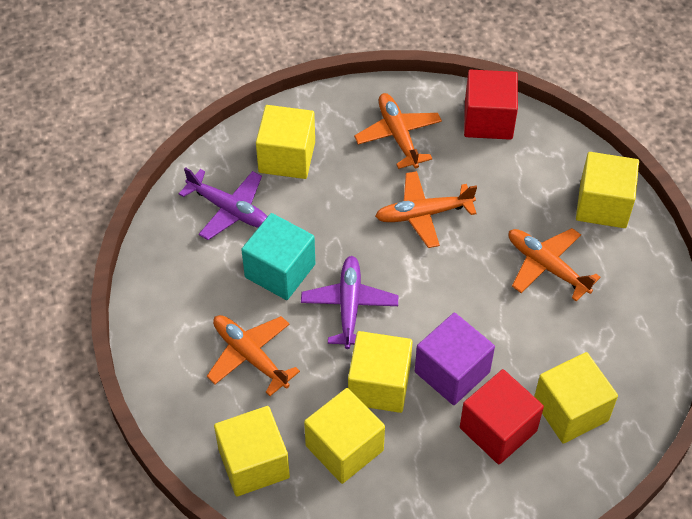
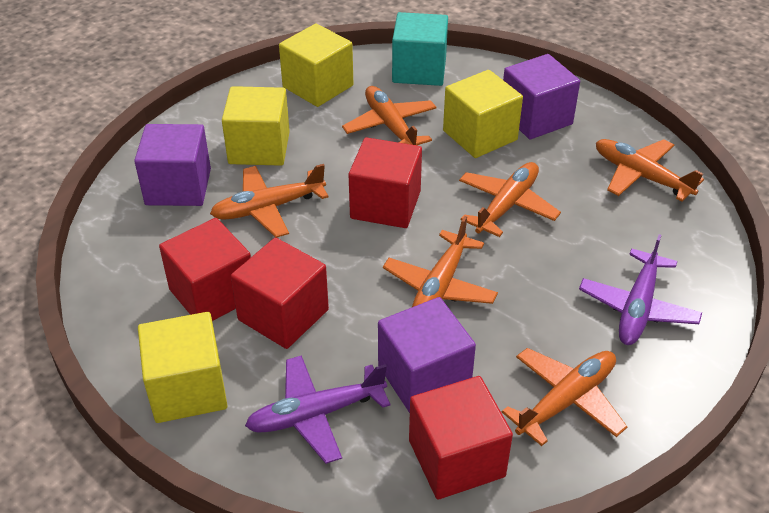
orange plane: 4 -> 6
purple cube: 1 -> 3
red cube: 2 -> 4
yellow cube: 6 -> 4

